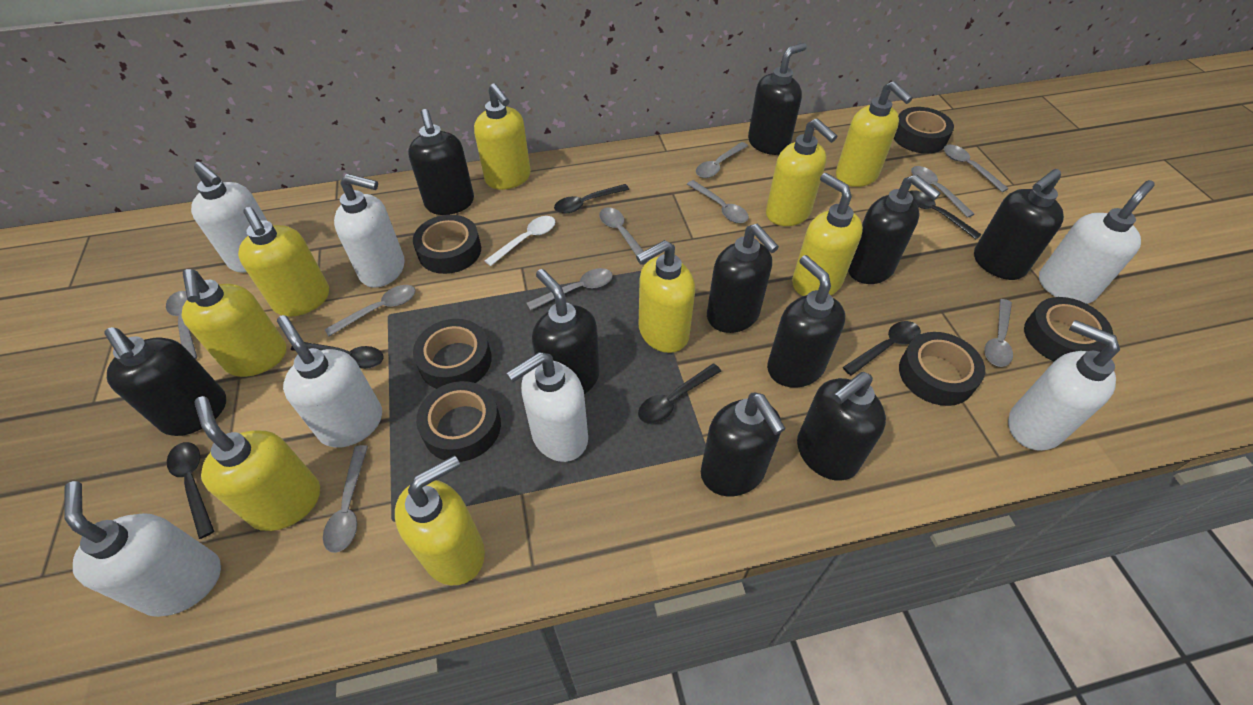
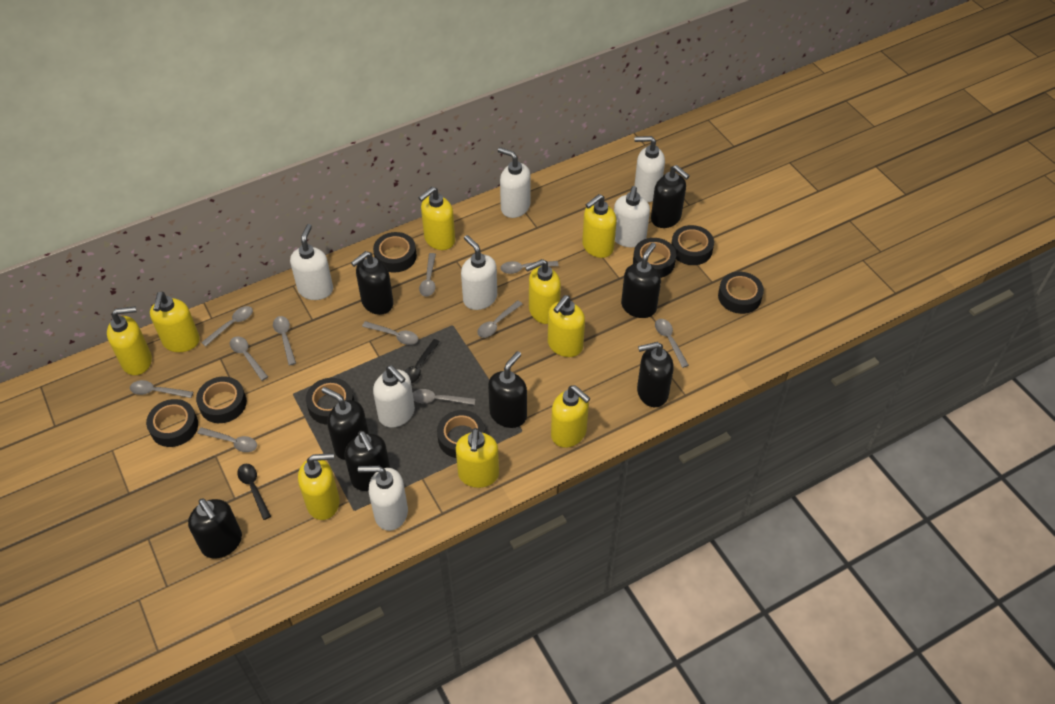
black soap dispenser: 10 -> 8
black spoon: 6 -> 2
black tape: 6 -> 8
grey spoon: 10 -> 11
white spoon: 1 -> 0

